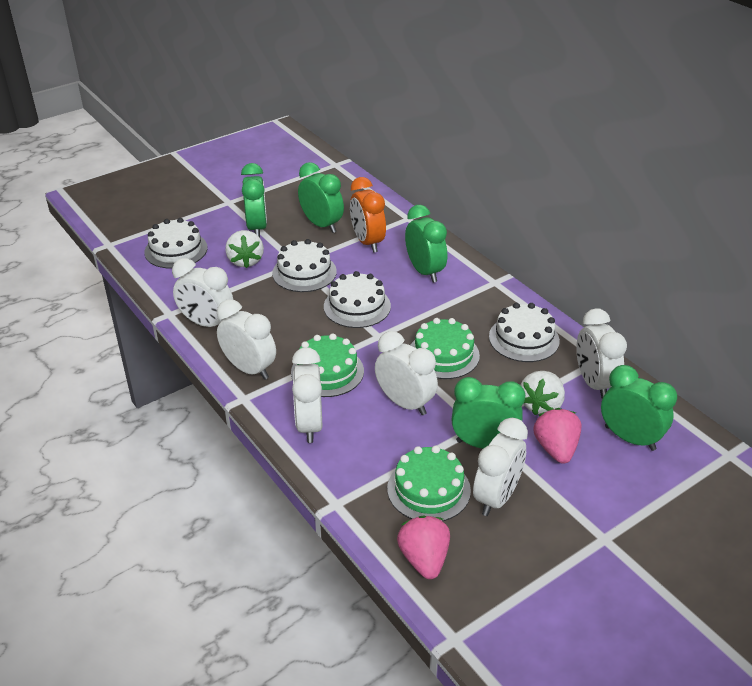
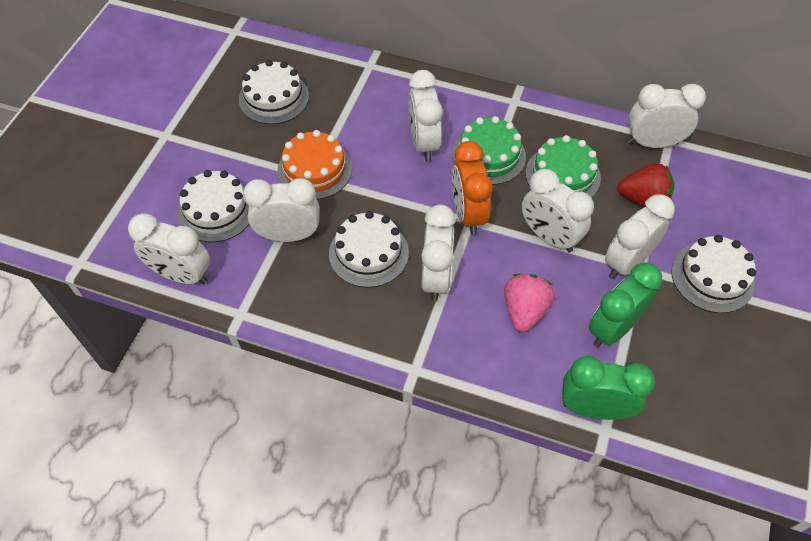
green cake: 3 -> 2
green clock: 5 -> 2
orange cake: 0 -> 1
pink strawberry: 2 -> 1
red strawberry: 0 -> 1
white clock: 6 -> 7
white strawberry: 2 -> 0

